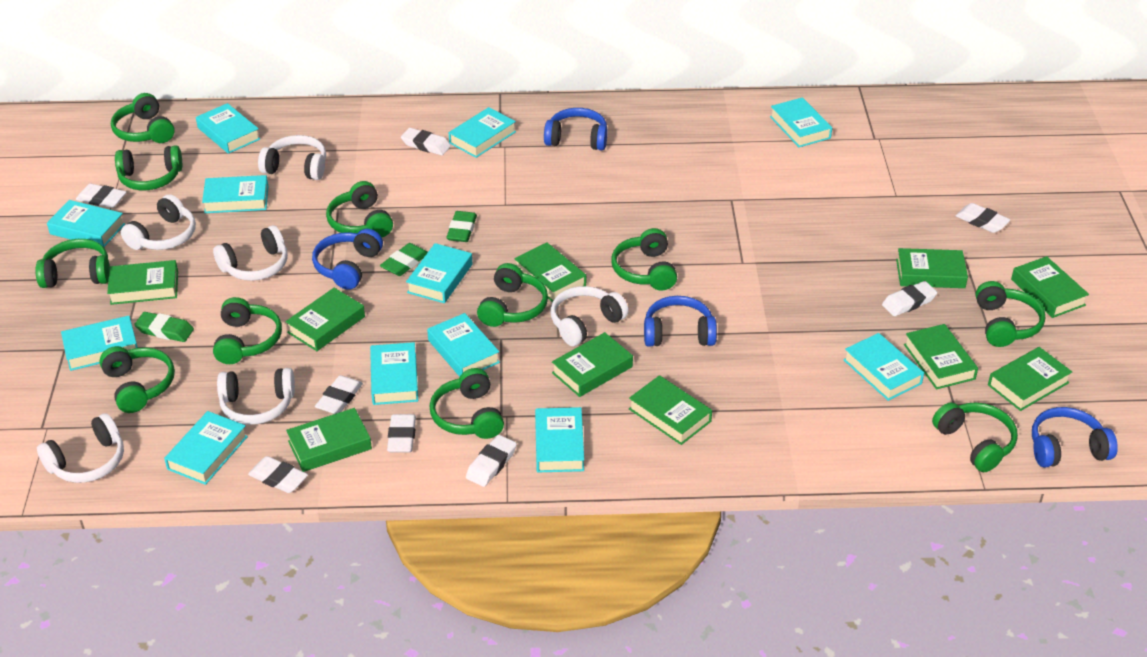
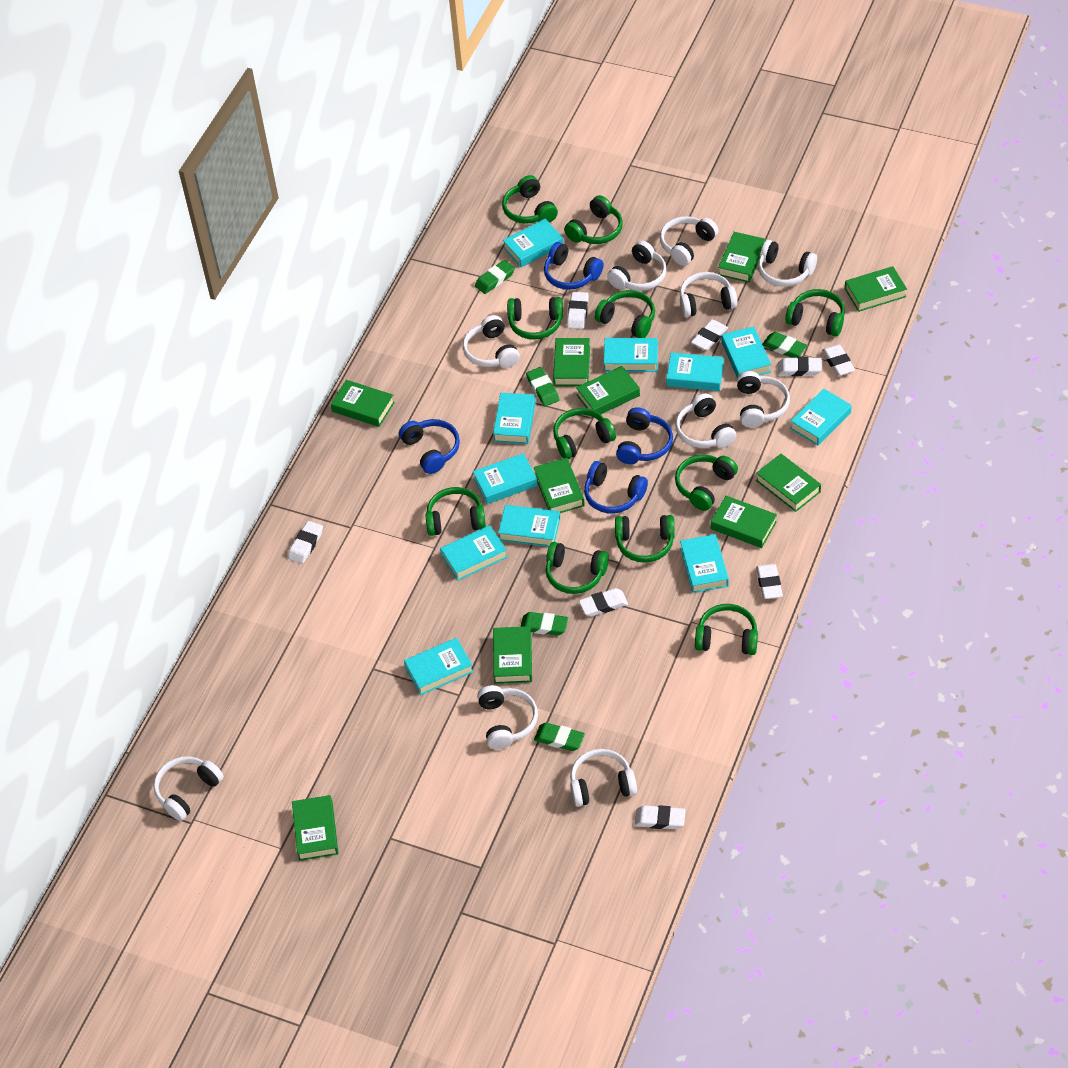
green eraser: 3 -> 5
turquoise book: 12 -> 11
white headphones: 6 -> 10

